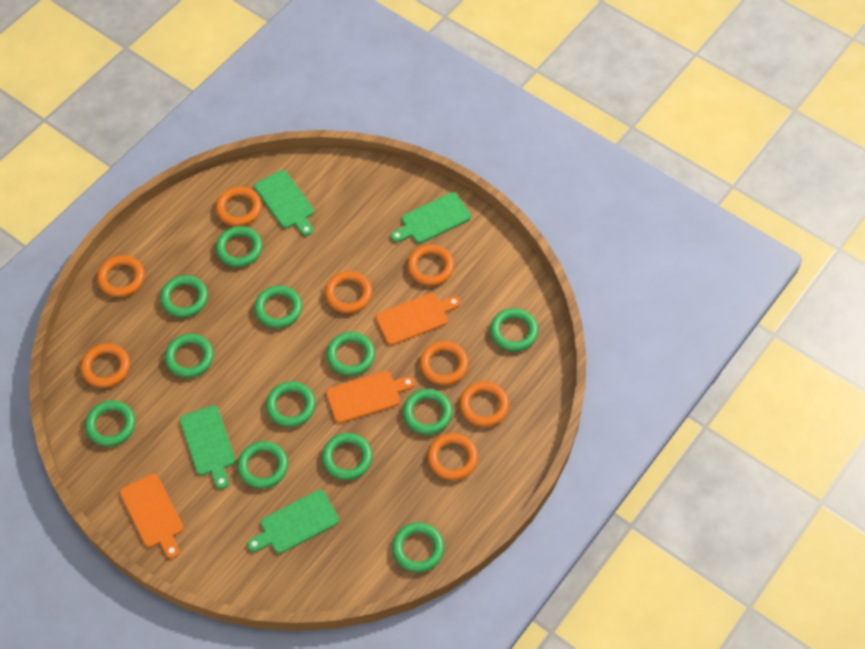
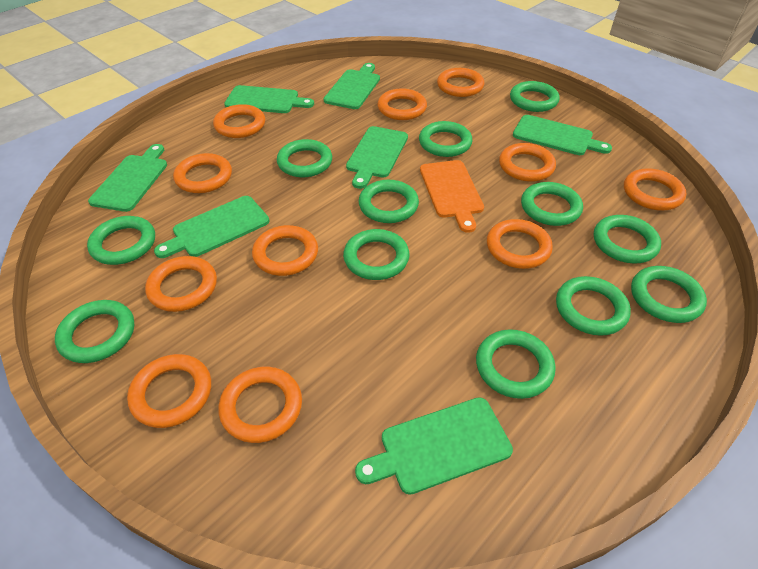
green cutting board: 4 -> 7
orange cutting board: 3 -> 1
orange ring: 8 -> 11

